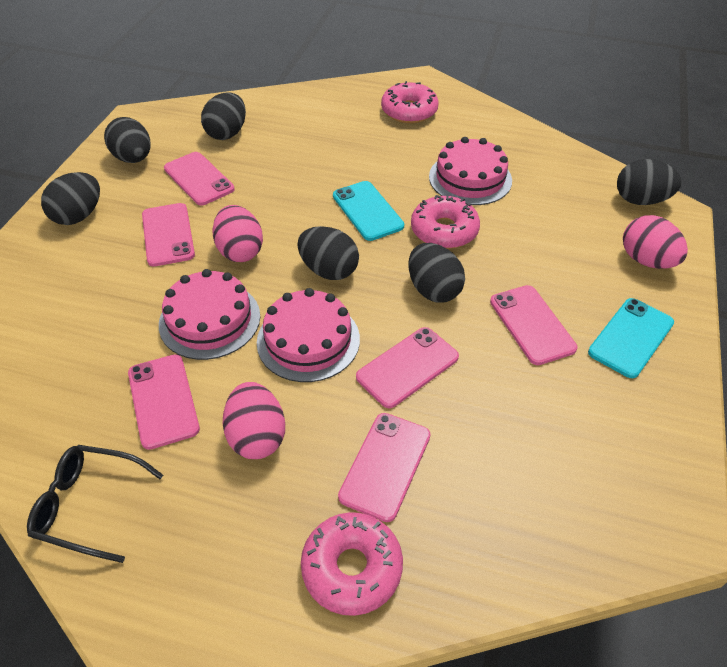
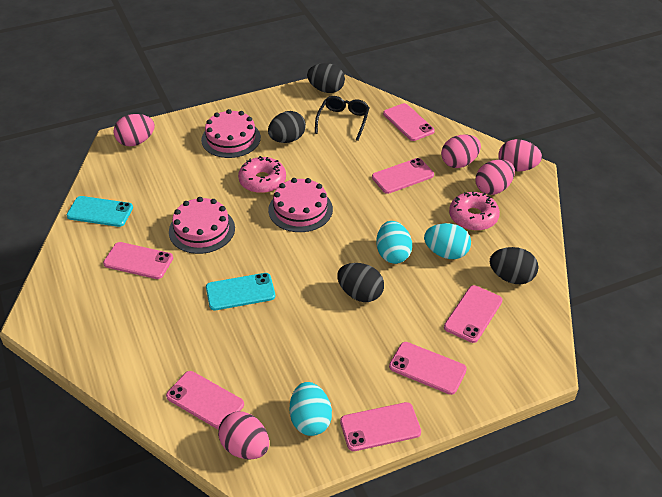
black egg: 6 -> 4
pink donut: 3 -> 2
pink egg: 3 -> 5
pink phone: 6 -> 7
turquoise egg: 0 -> 3

